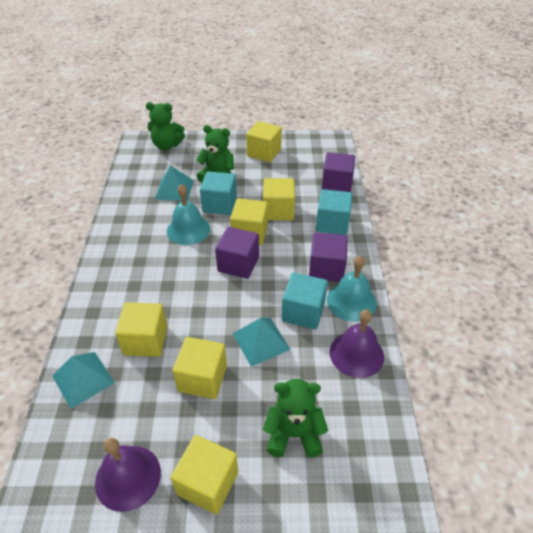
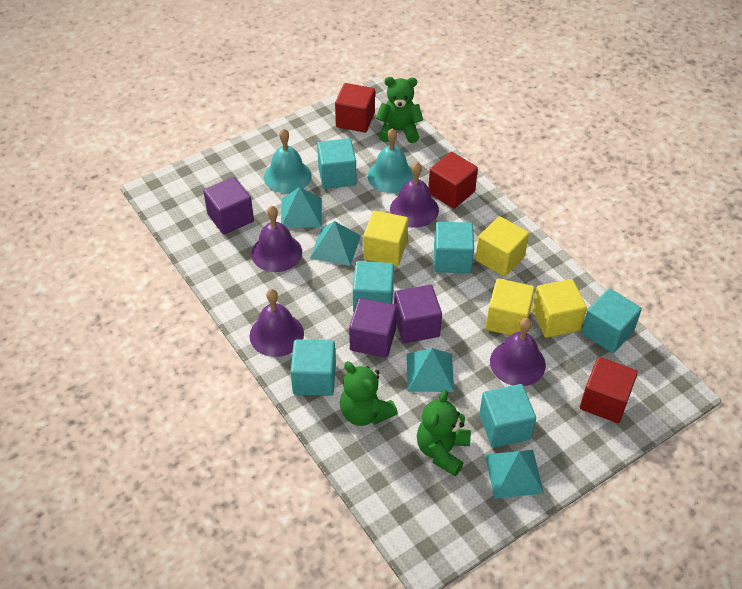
purple bell: 2 -> 4
red cube: 0 -> 3
turquoise cube: 3 -> 6
turquoise pyramid: 3 -> 4
yellow cube: 6 -> 4

